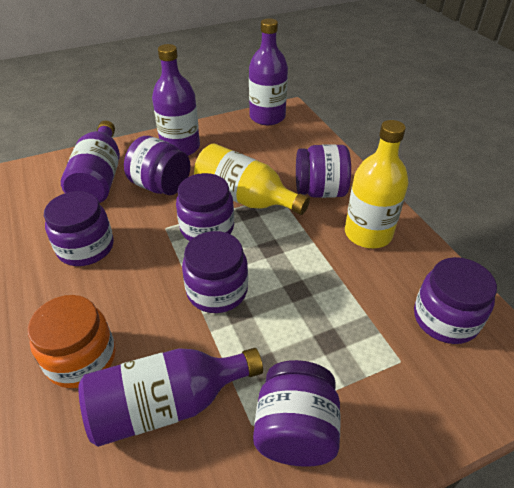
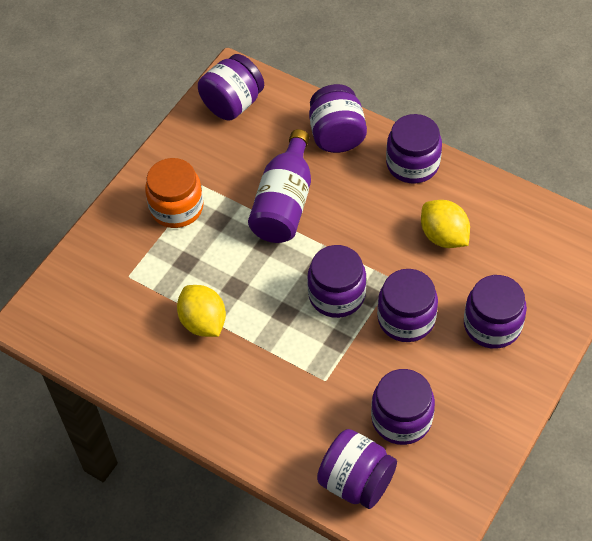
purple bottle: 4 -> 1
purple jar: 7 -> 8
yellow bottle: 2 -> 0
yellow lemon: 0 -> 2

